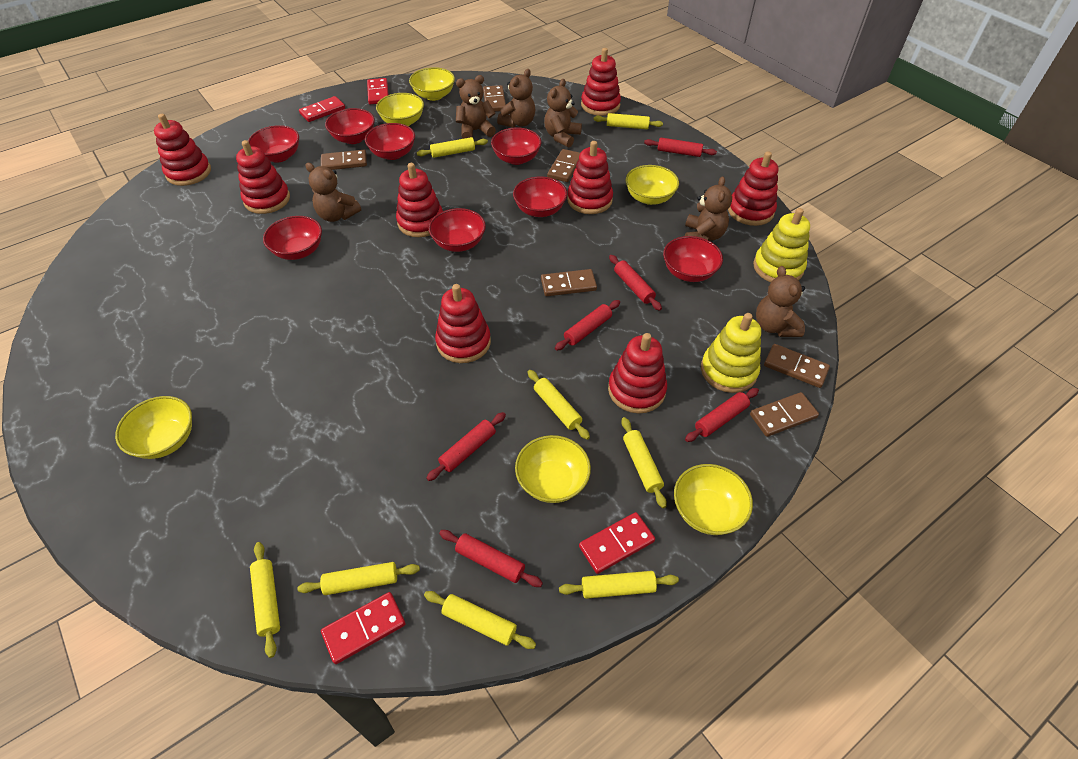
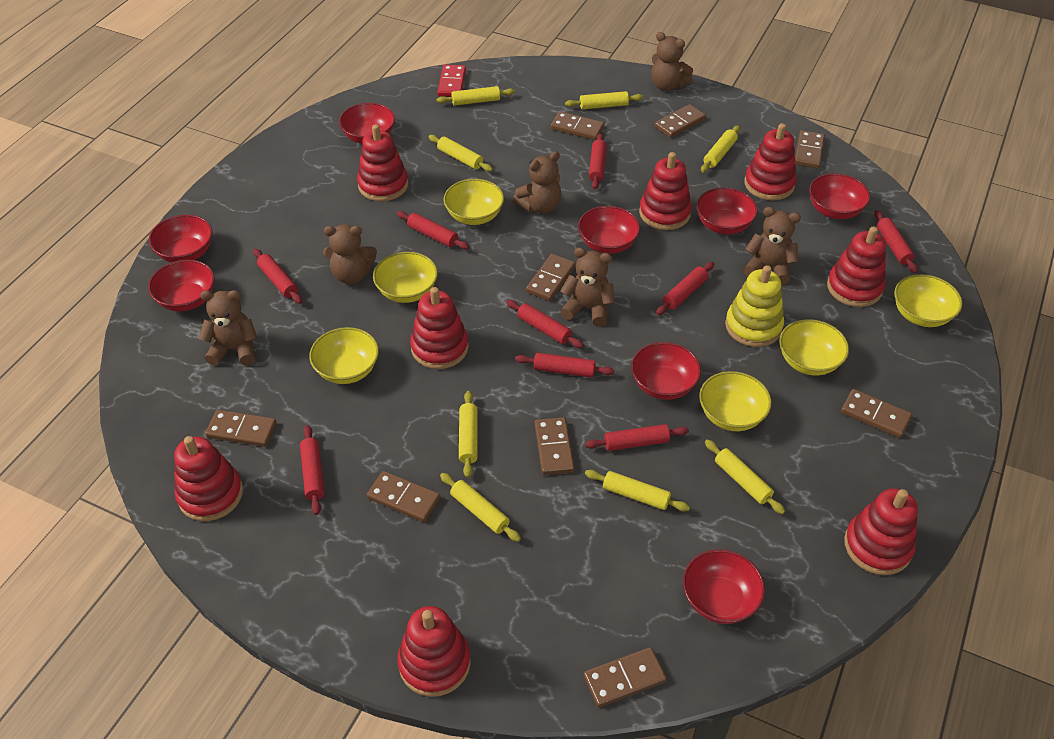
brown domino: 6 -> 9
red domino: 4 -> 1
red rolling pin: 6 -> 9
yellow stacking toy: 2 -> 1

